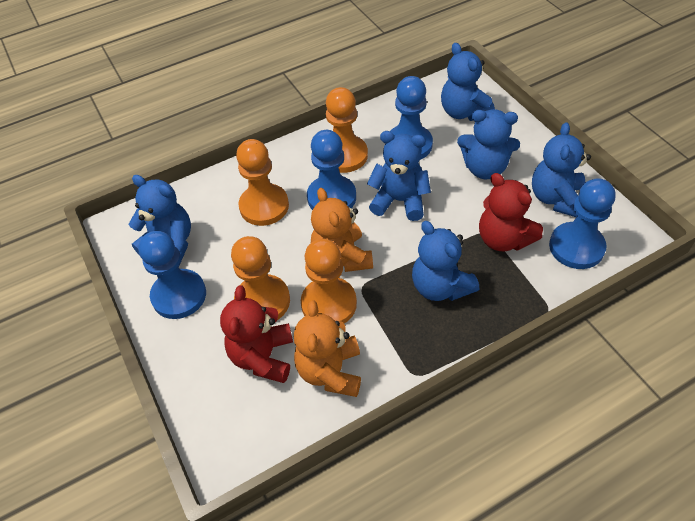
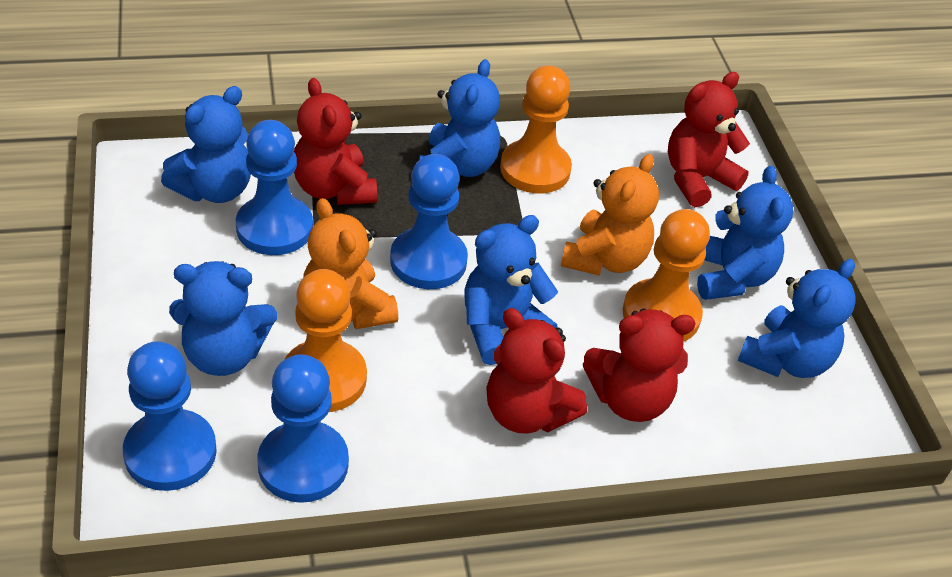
orange pawn: 4 -> 3
red teddy bear: 2 -> 4

